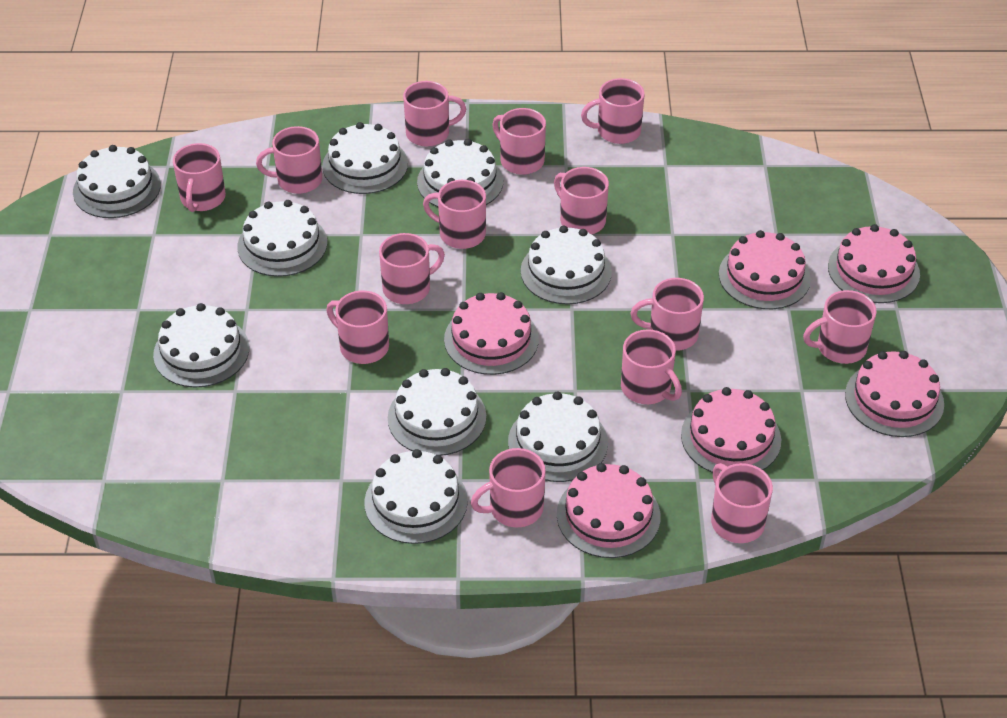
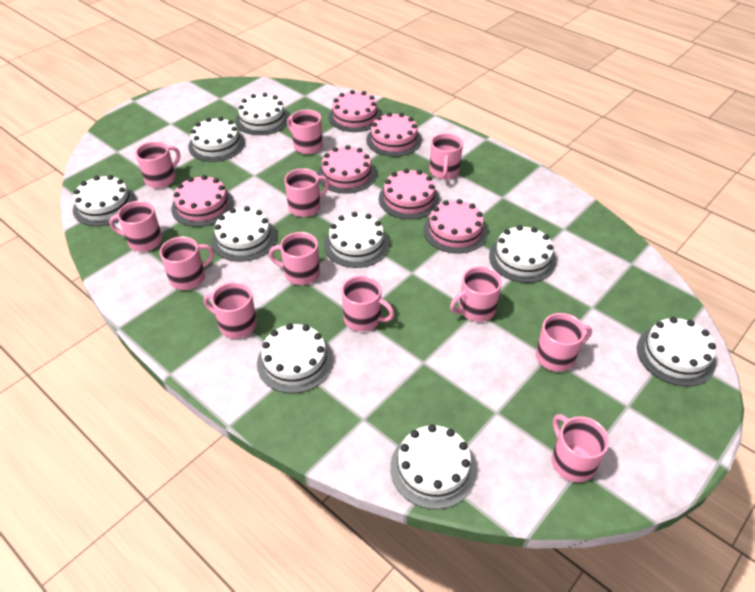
pink mug: 14 -> 12

